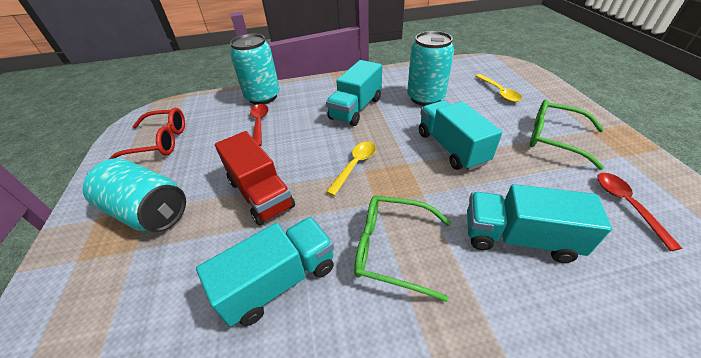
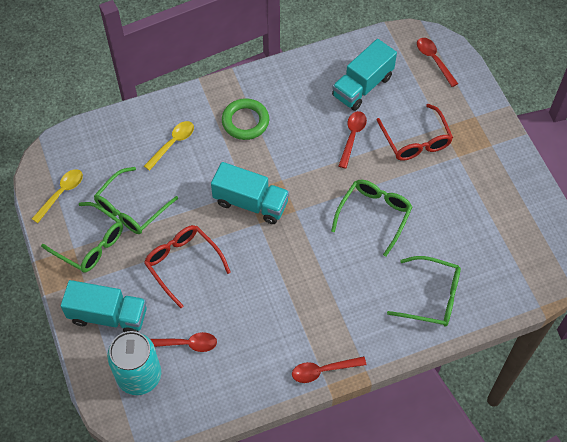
green glasses: 2 -> 4
green ring: 0 -> 1
red glasses: 1 -> 2
red spoon: 2 -> 4
red truck: 1 -> 0
turquoise can: 3 -> 1
turquoise truck: 4 -> 3

